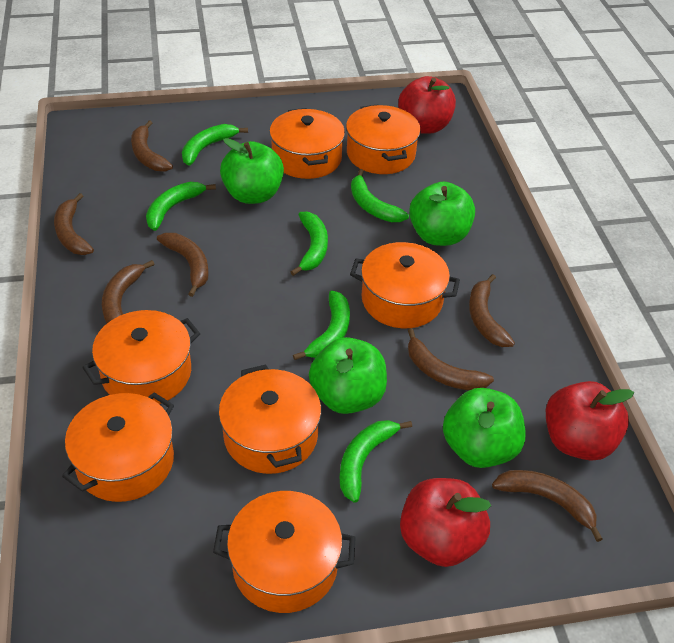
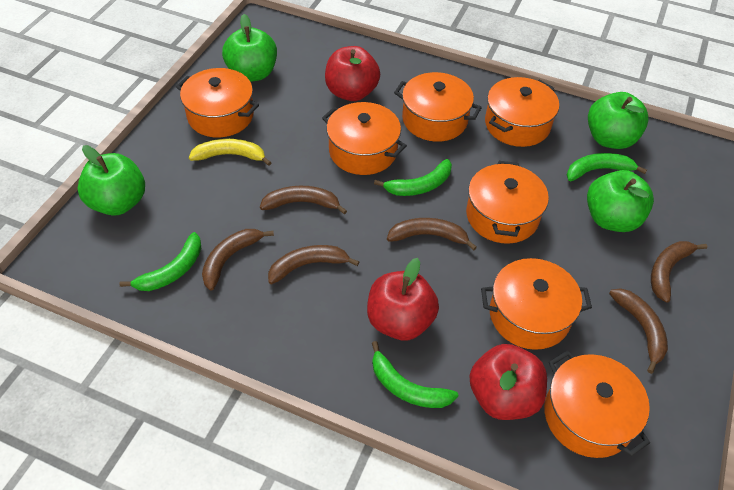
brown banana: 7 -> 6
green banana: 6 -> 4
yellow banana: 0 -> 1

